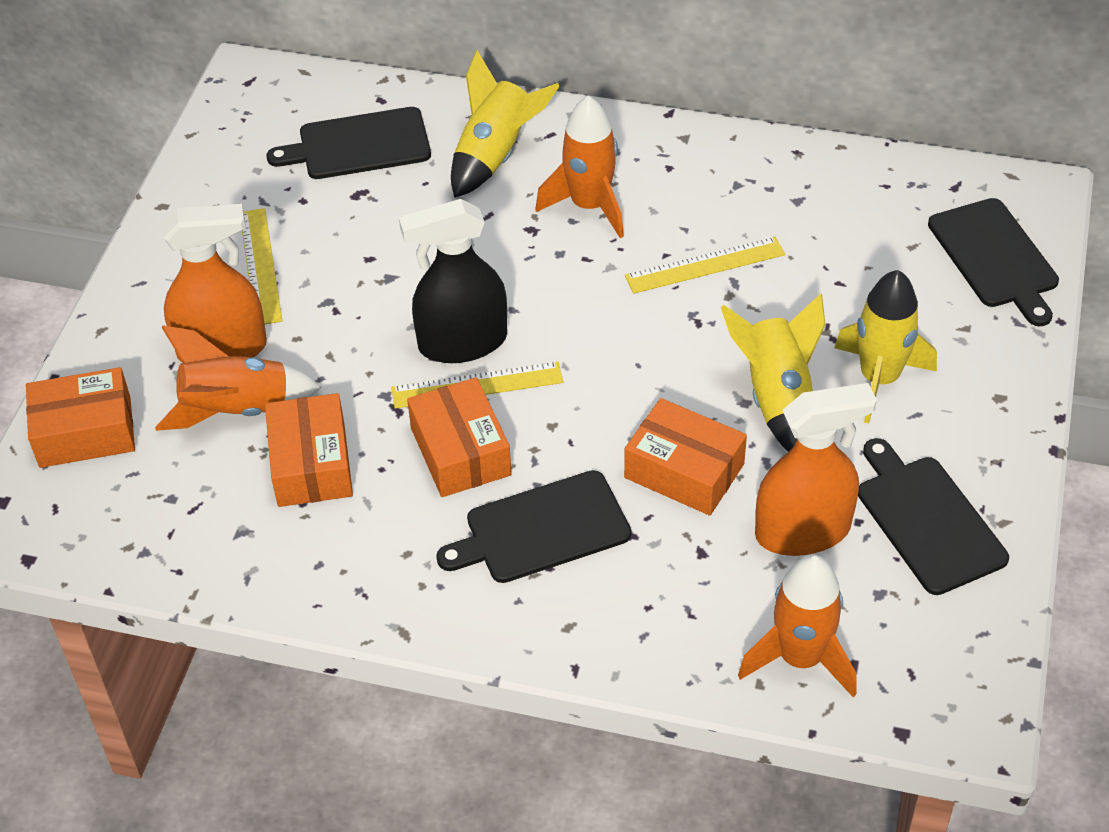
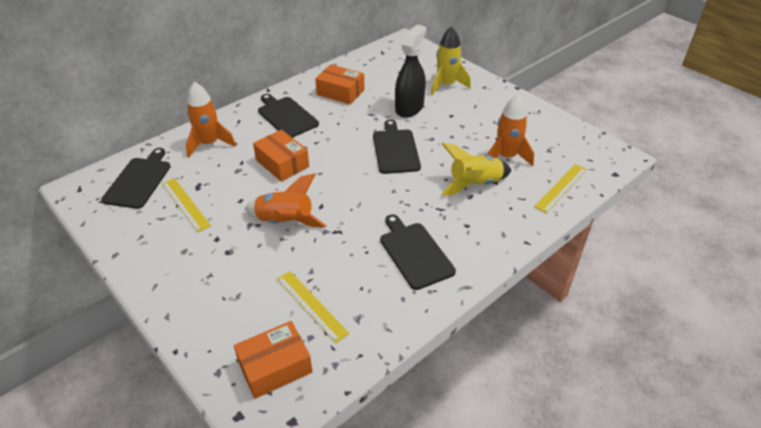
orange box: 4 -> 3
orange spray bottle: 2 -> 0
yellow rocket: 3 -> 2

